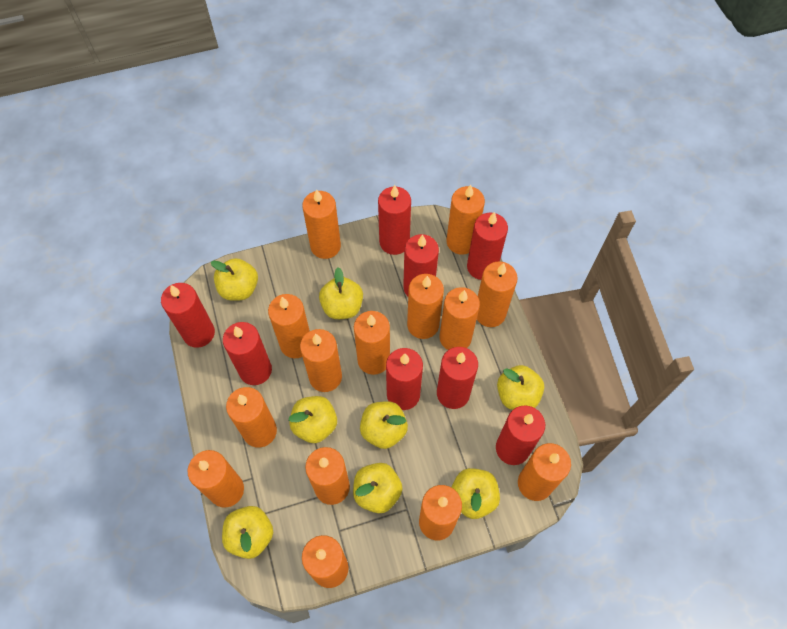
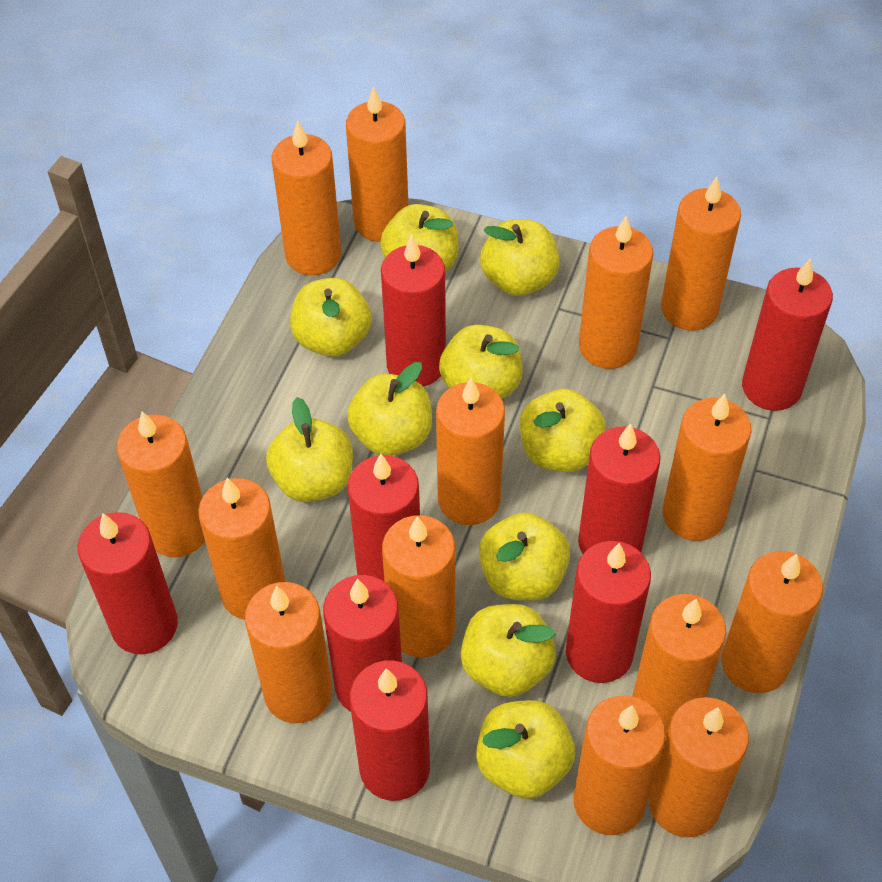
yellow apple: 8 -> 10

